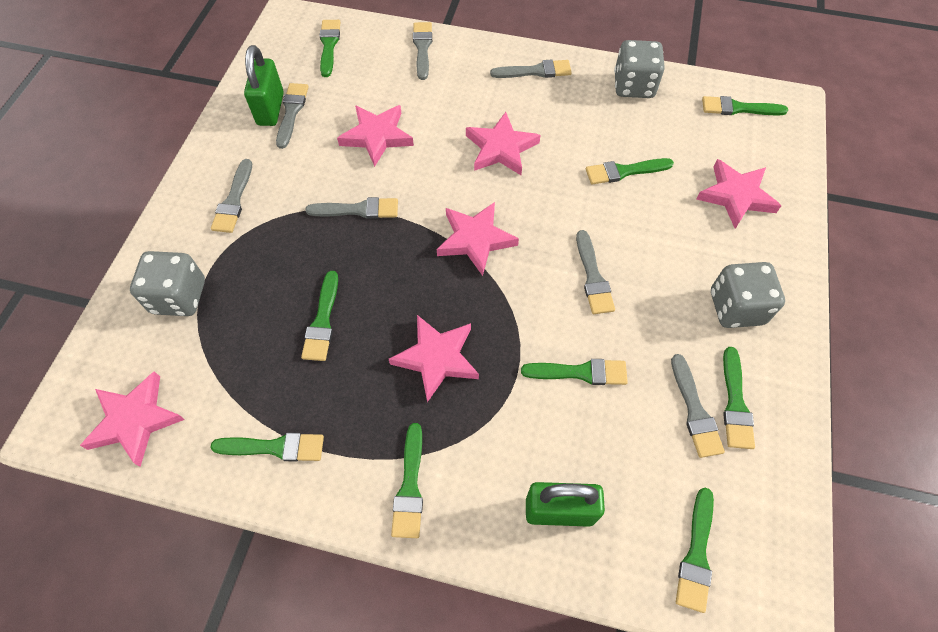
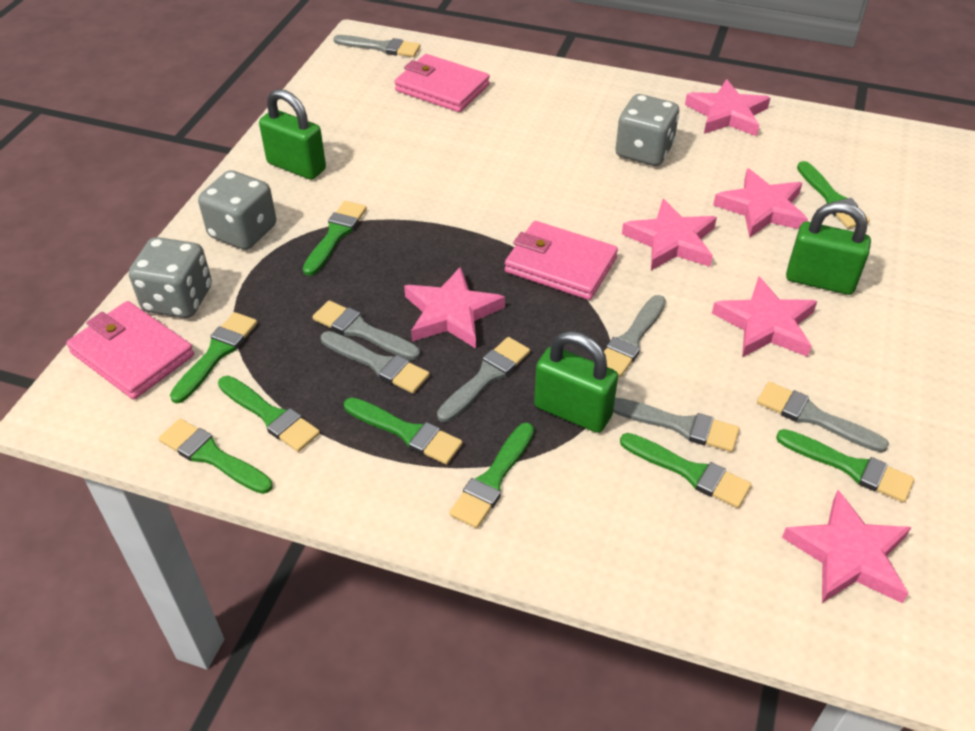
green padlock: 2 -> 3
pink wallet: 0 -> 3

